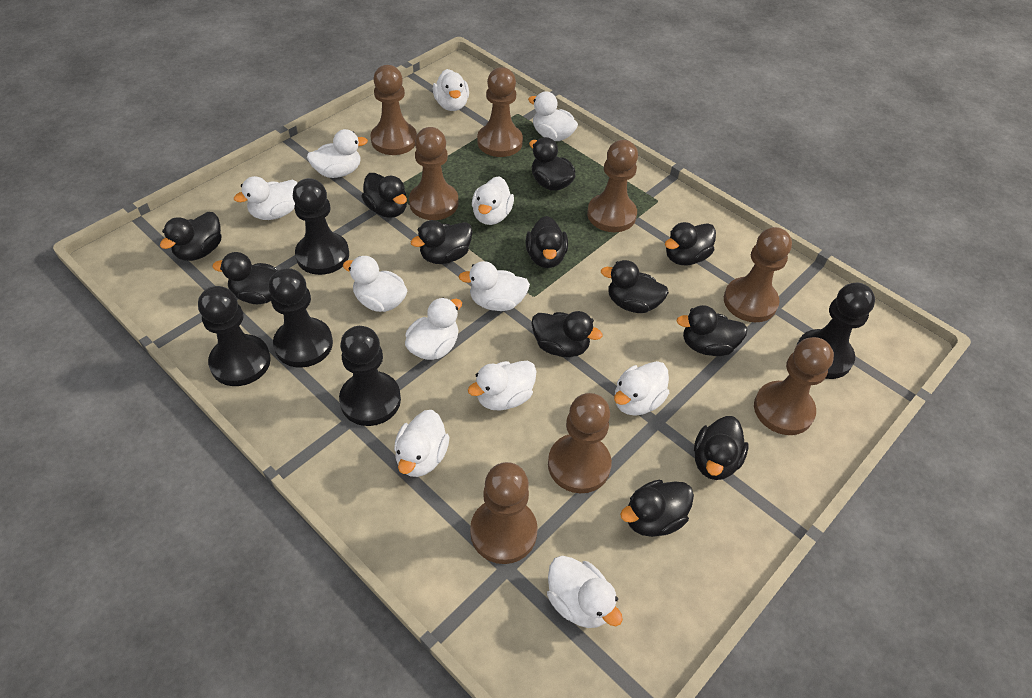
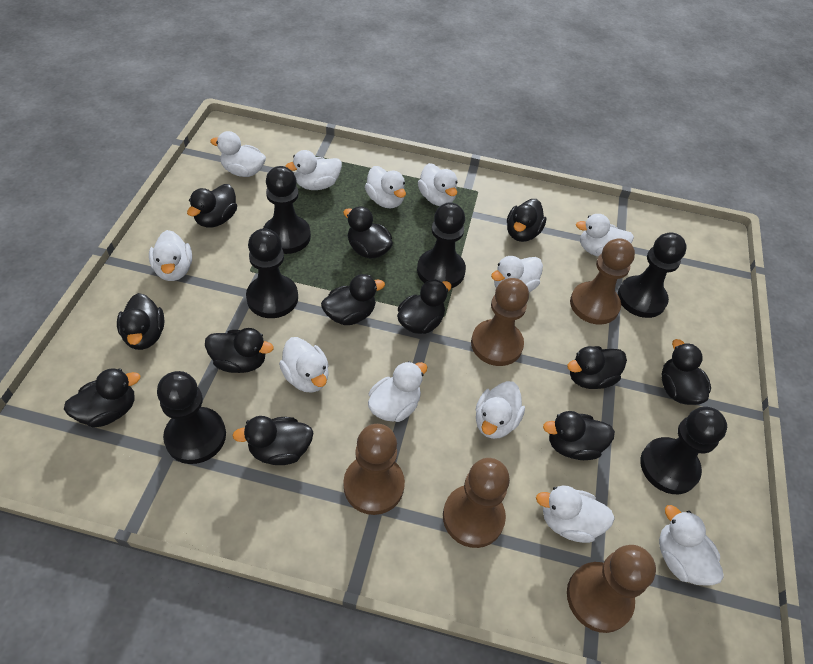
black pawn: 5 -> 6
brown pawn: 8 -> 5

